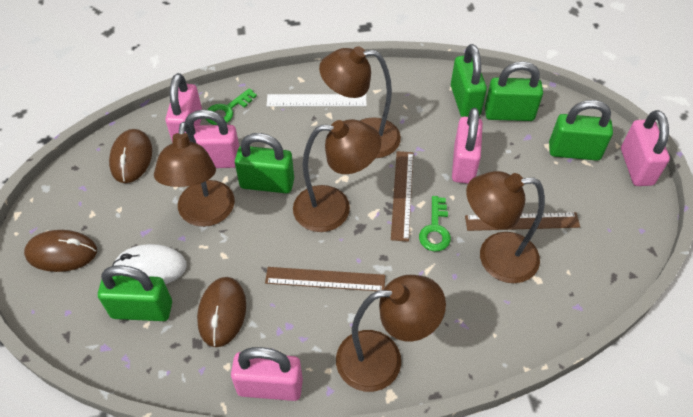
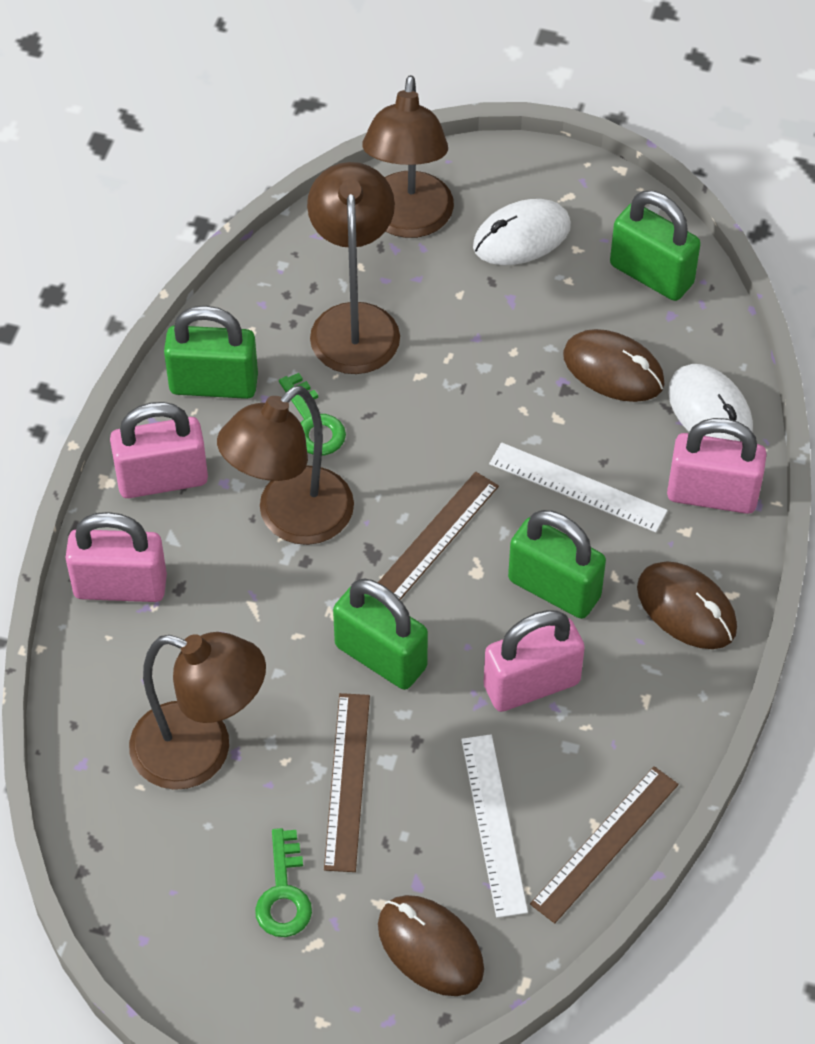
brown lamp: 5 -> 4
green padlock: 5 -> 4
pink padlock: 5 -> 4
white mouse: 1 -> 2
white ruler: 1 -> 2

